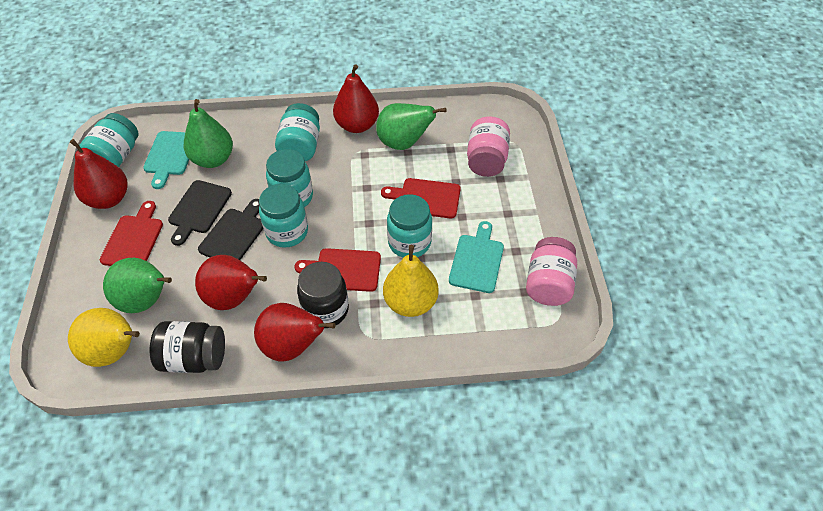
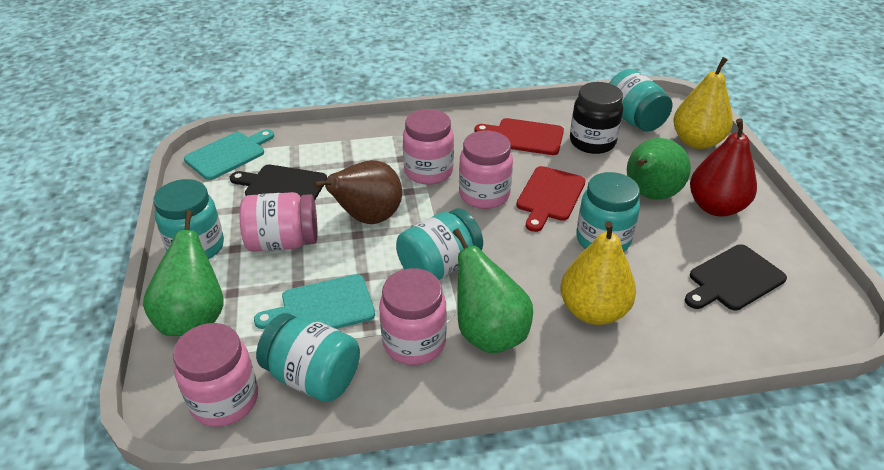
black jar: 2 -> 1
brown pear: 0 -> 1
pink jar: 2 -> 5
red cutting board: 3 -> 2
red pear: 4 -> 1

